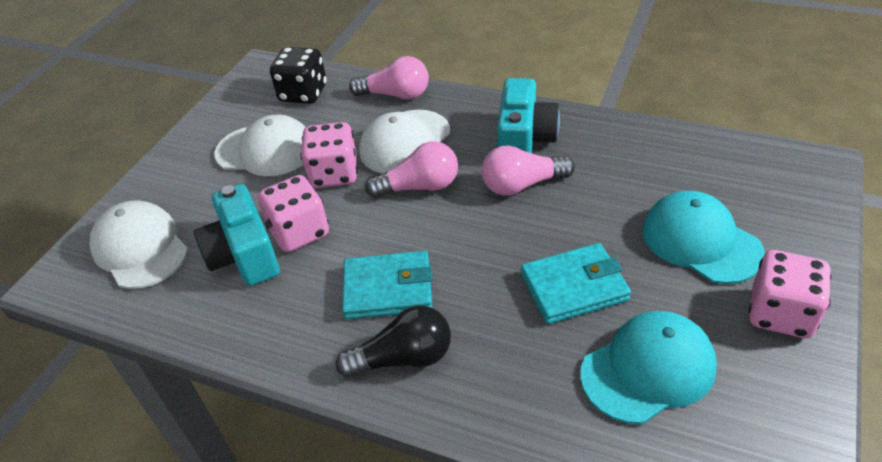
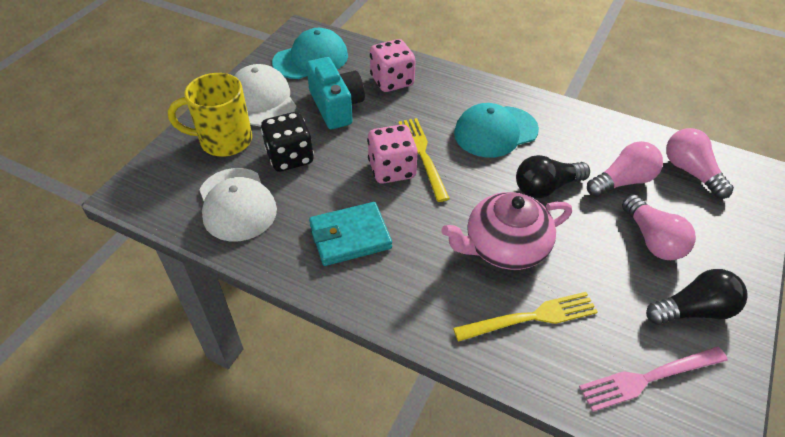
black light bulb: 1 -> 2
pink dice: 3 -> 2
pink fork: 0 -> 1
pink teapot: 0 -> 1
turquoise camera: 2 -> 1
turquoise wallet: 2 -> 1
white cap: 3 -> 2
yellow fork: 0 -> 2
yellow mug: 0 -> 1

